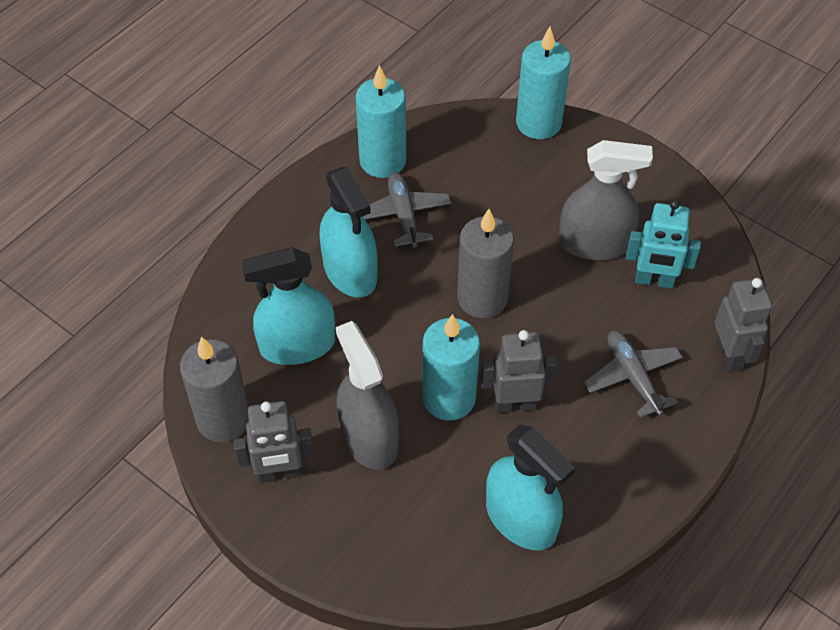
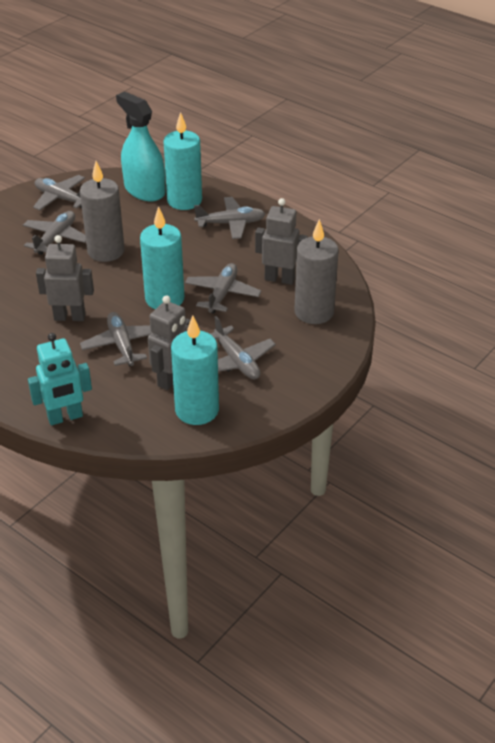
grey plane: 2 -> 6
grey spray bottle: 2 -> 0
turquoise spray bottle: 3 -> 1

